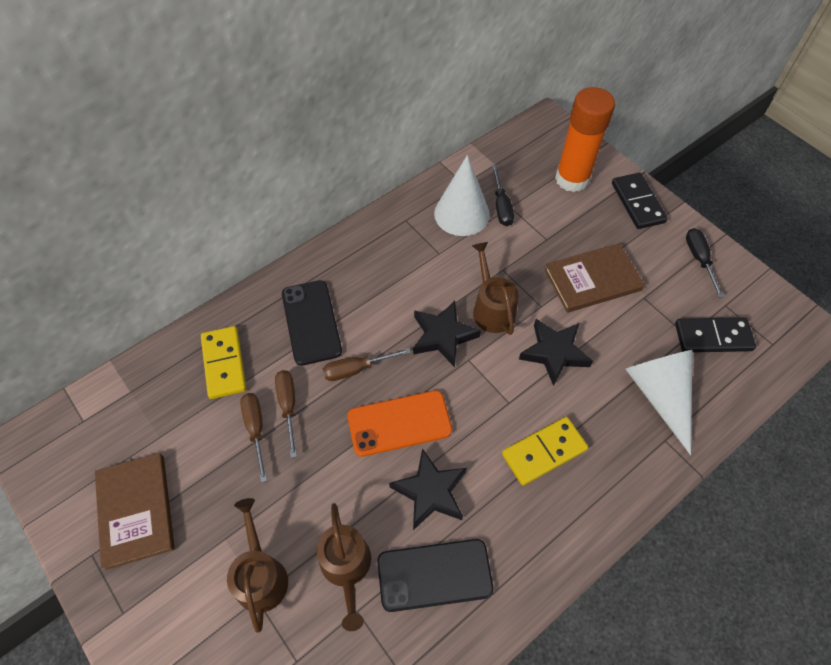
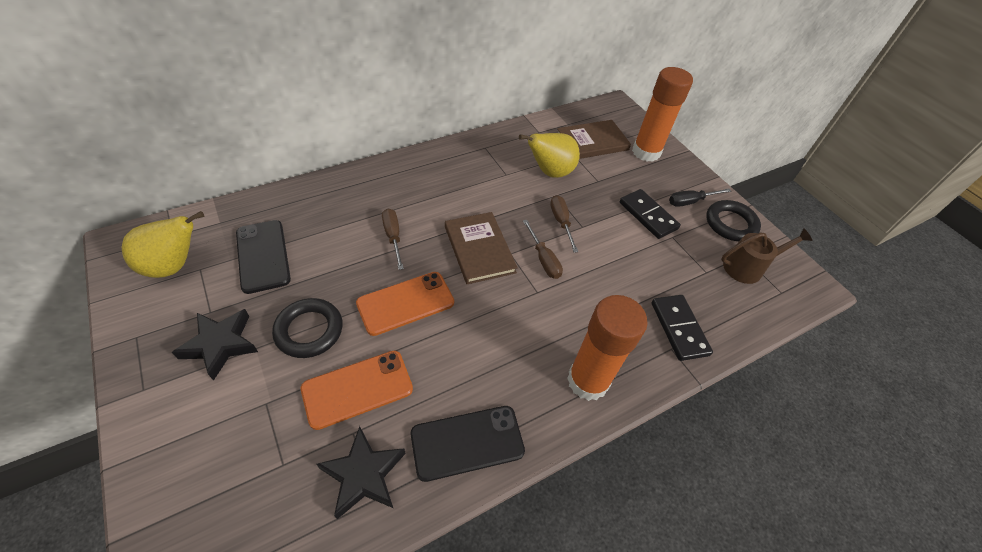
black ring: 0 -> 2
black screwdriver: 2 -> 1
black star: 3 -> 2
brown watering can: 3 -> 1
orange glue stick: 1 -> 2
orange phone: 1 -> 2
white cone: 2 -> 0
yellow domino: 2 -> 0
yellow pear: 0 -> 2

